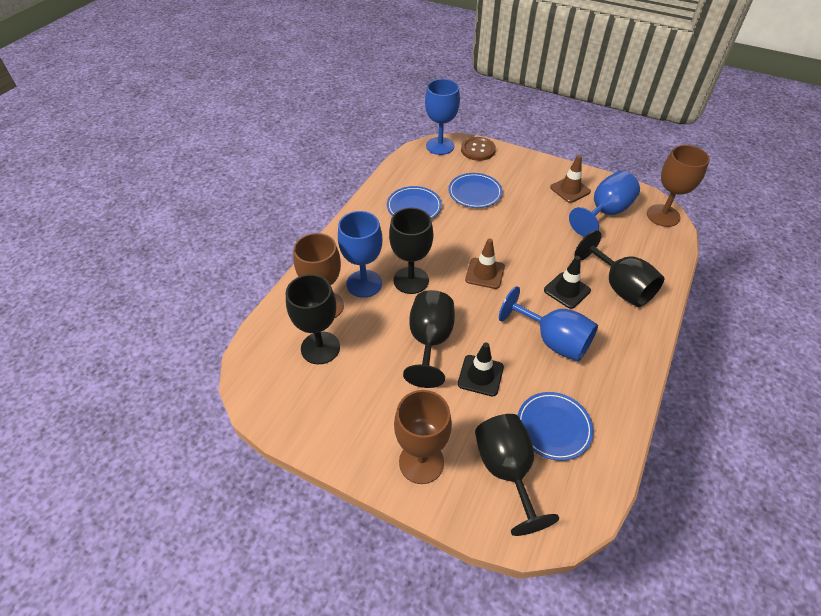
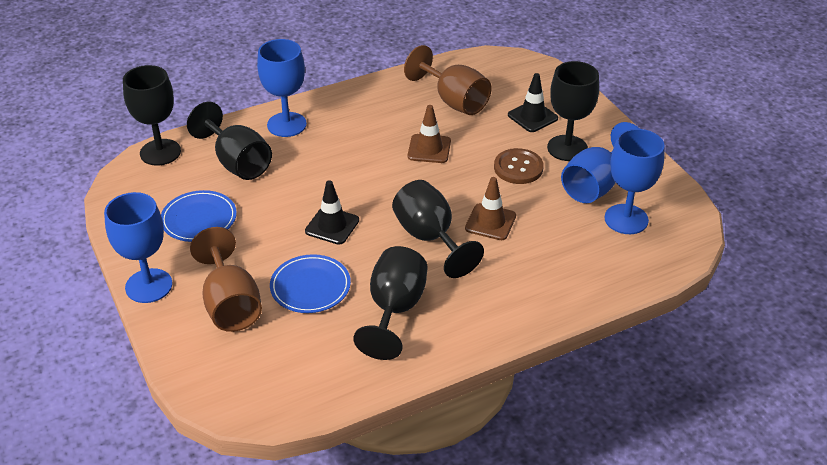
blue plate: 3 -> 2
brown goblet: 3 -> 2

